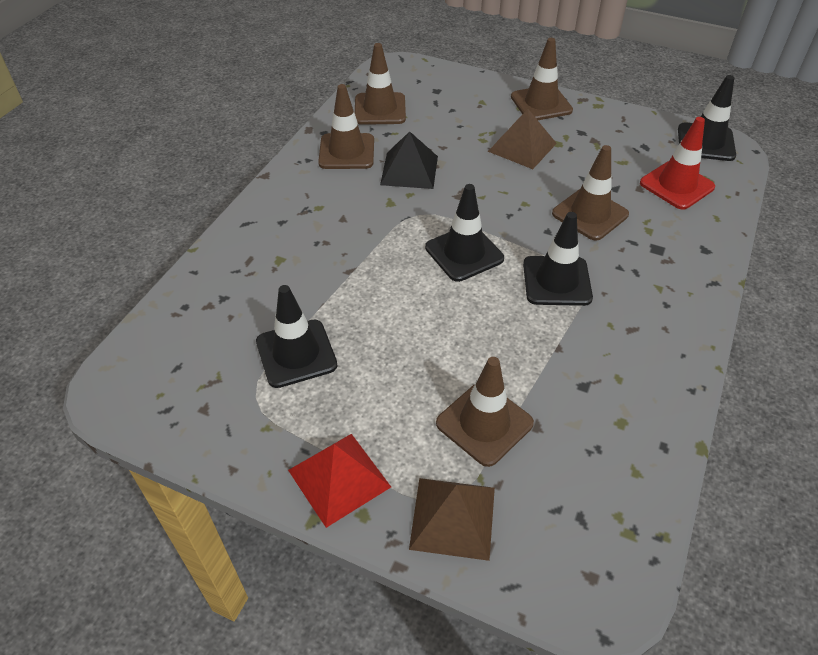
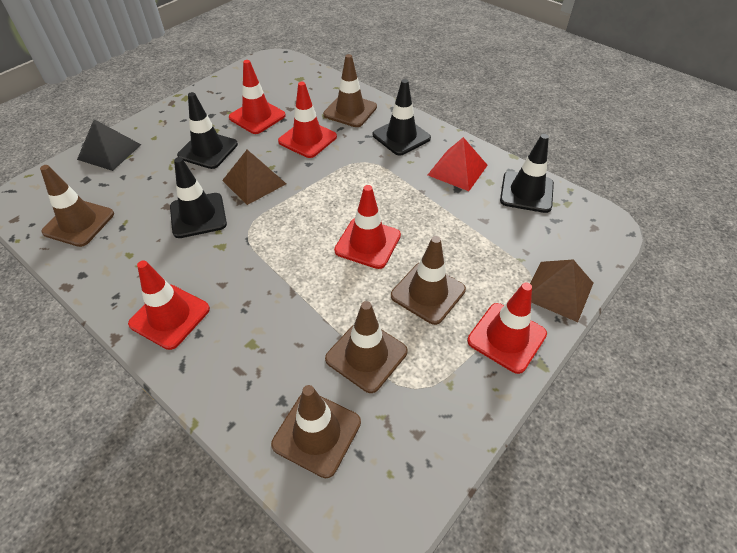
red traffic cone: 1 -> 5

